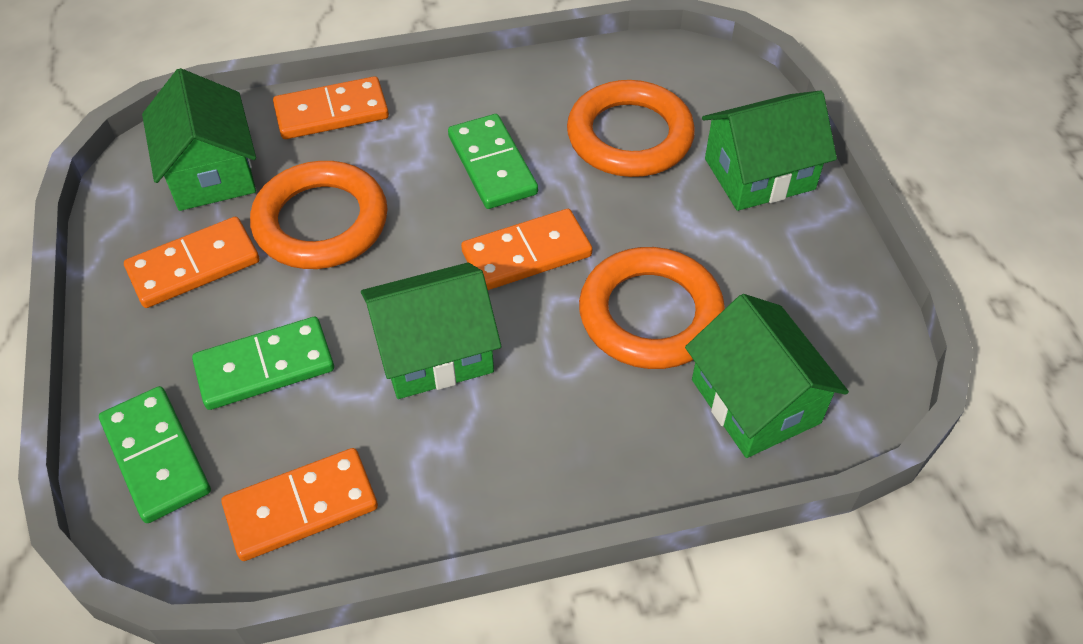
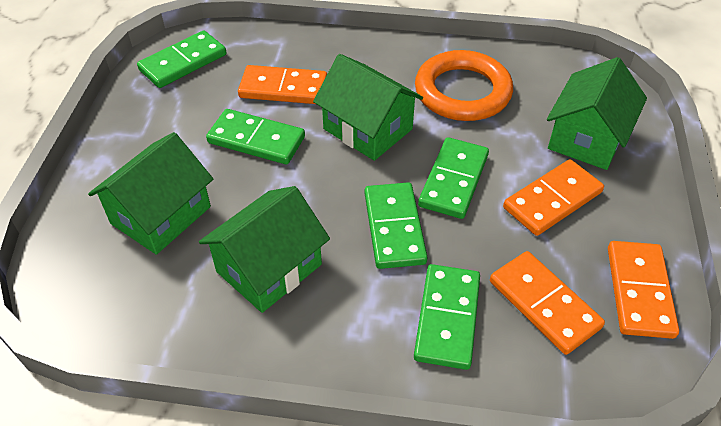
green domino: 3 -> 5
orange ring: 3 -> 1

